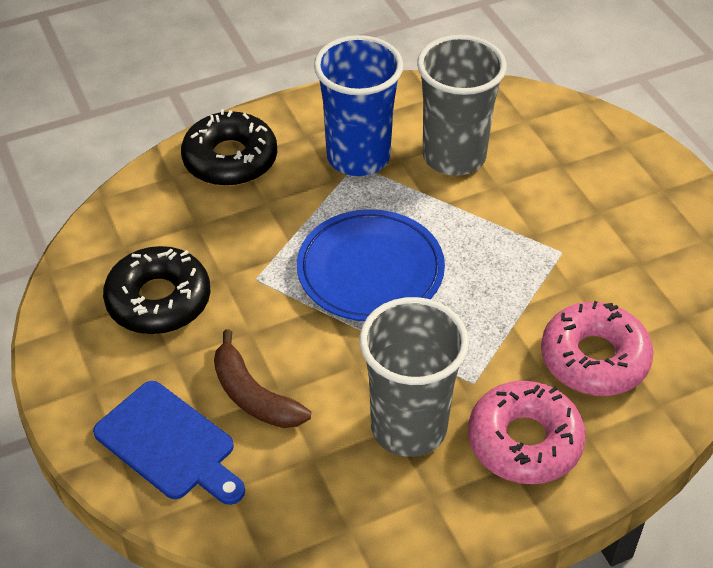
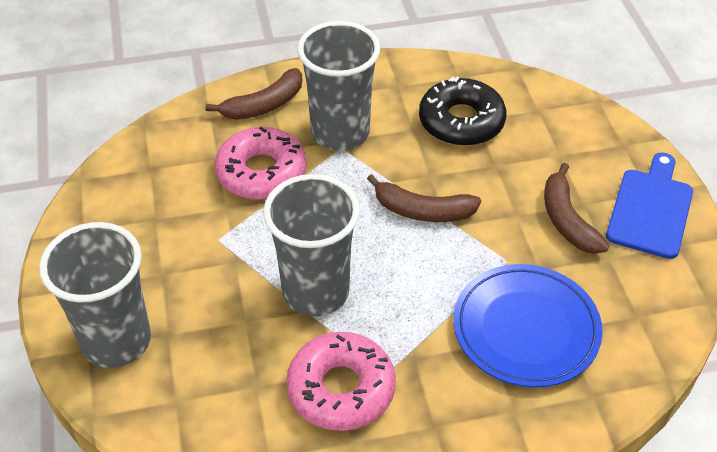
black donut: 2 -> 1
blue cup: 1 -> 0
brown banana: 1 -> 3
grey cup: 2 -> 3

